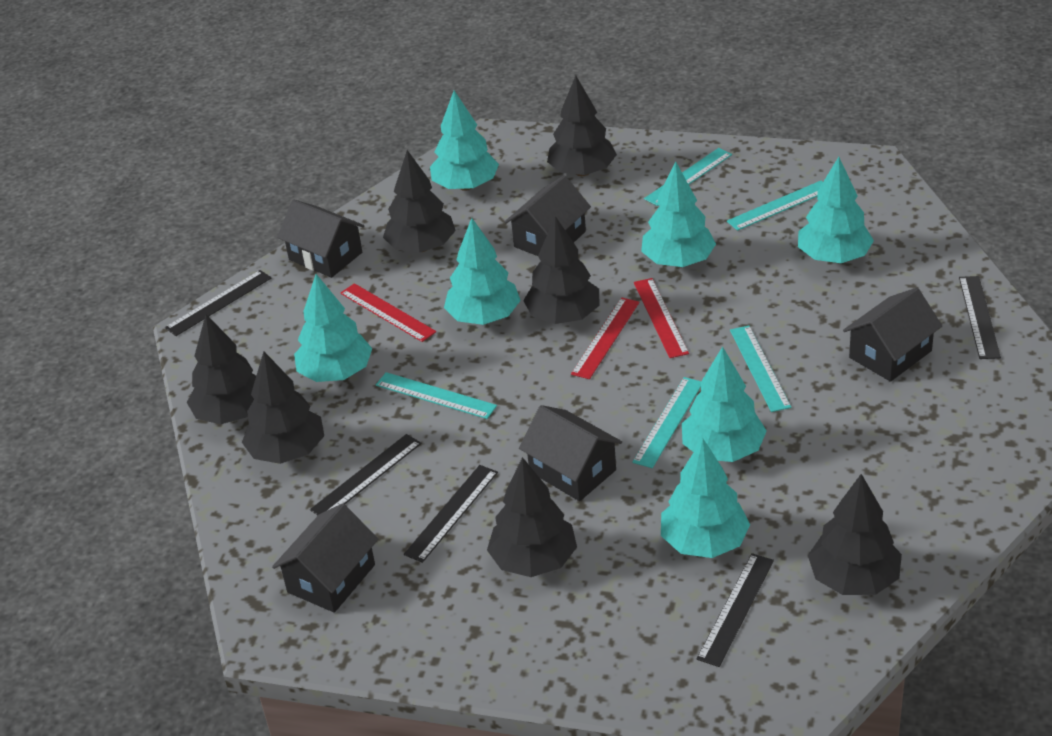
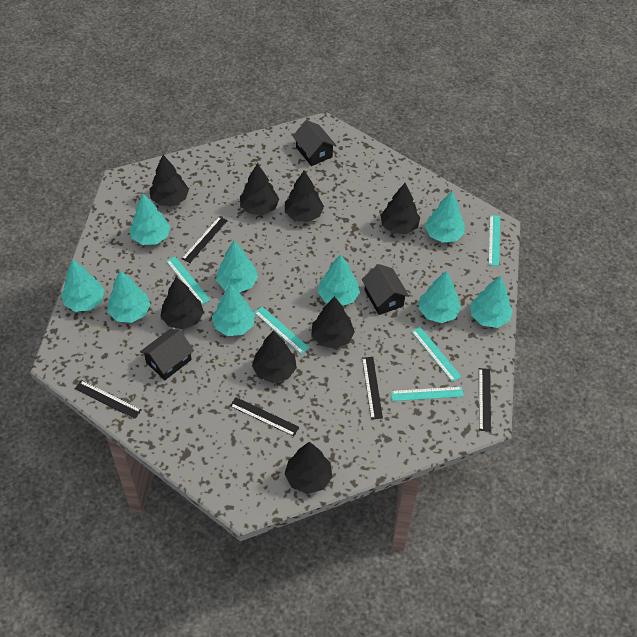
black house: 5 -> 3
black tree: 7 -> 8
red ruler: 3 -> 0
turquoise tree: 7 -> 9

